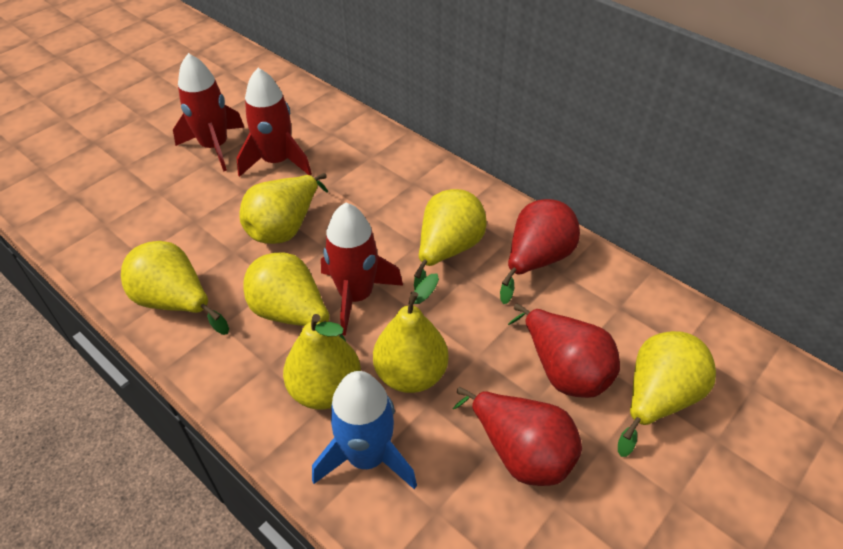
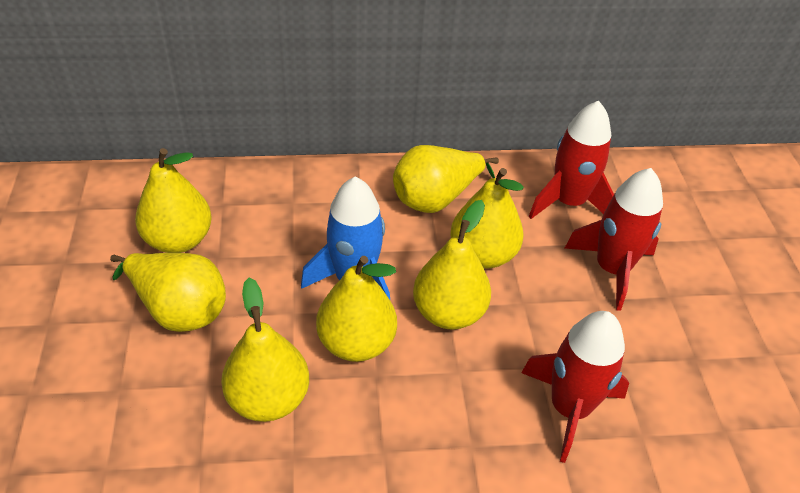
red pear: 3 -> 0

